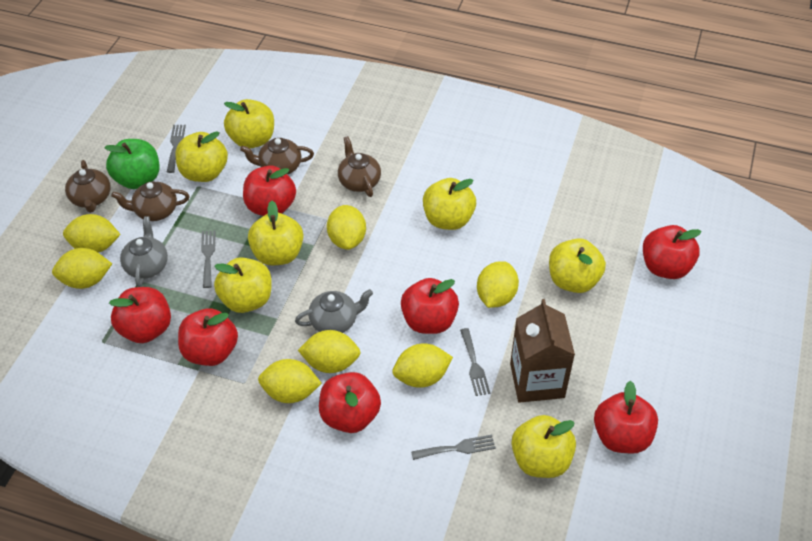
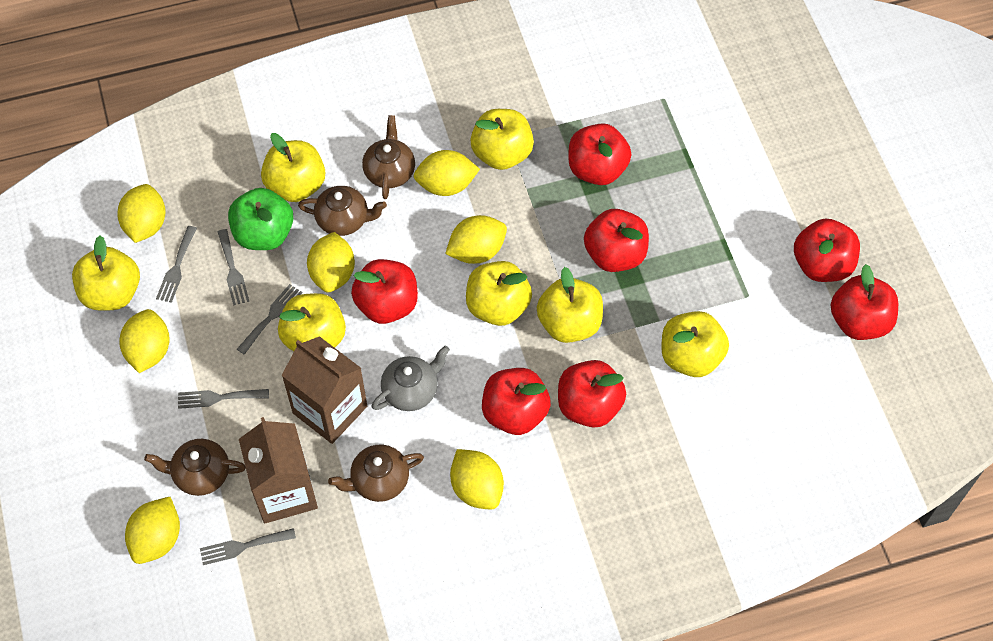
brown carton: 1 -> 2
grey fork: 4 -> 5
grey teapot: 2 -> 1

